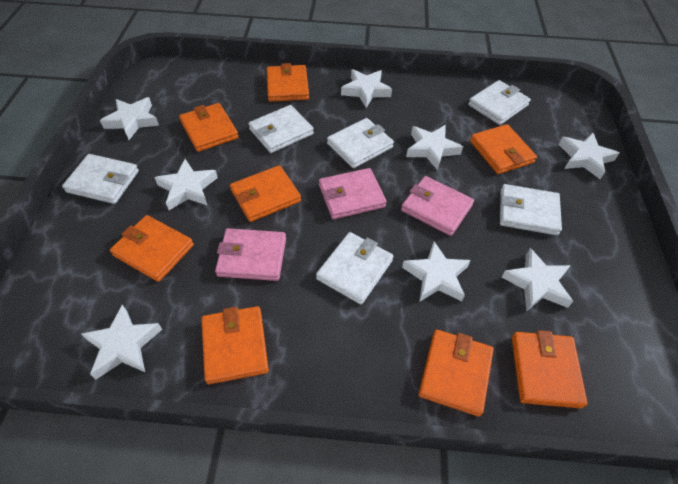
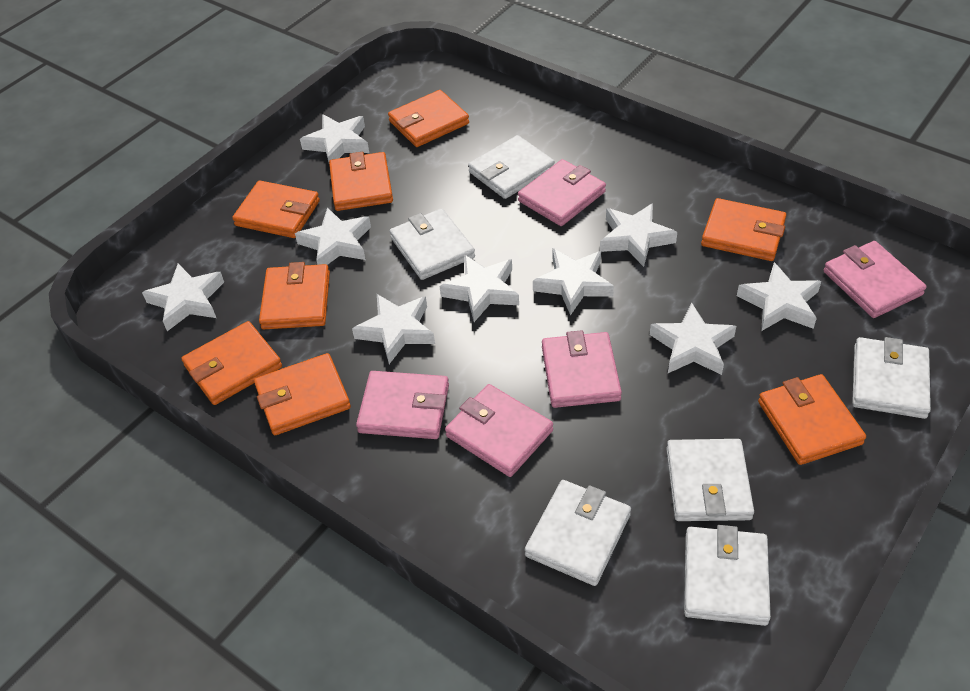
pink wallet: 3 -> 5
white star: 8 -> 9

